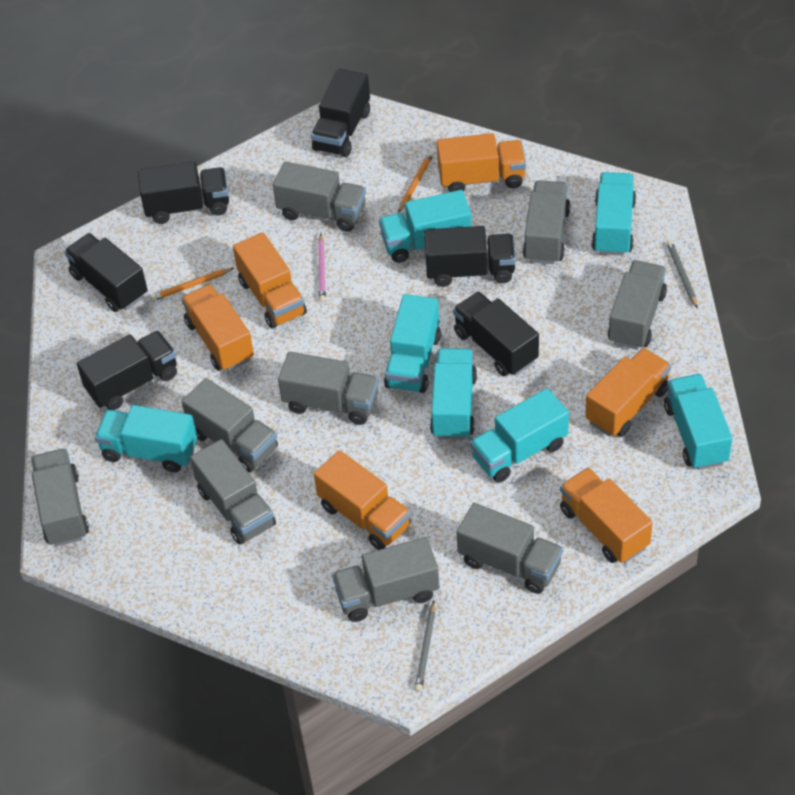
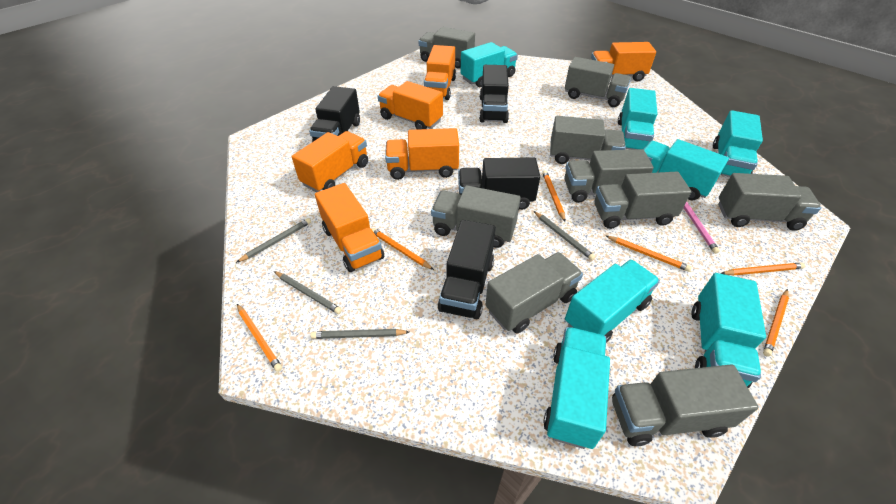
black truck: 6 -> 4
grey pencil: 2 -> 4
orange pencil: 2 -> 6

